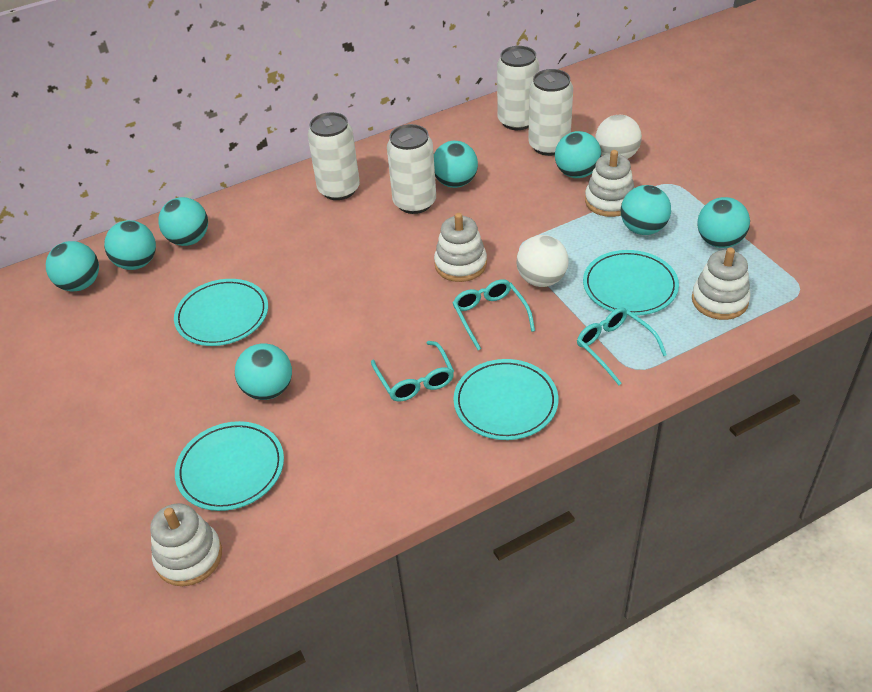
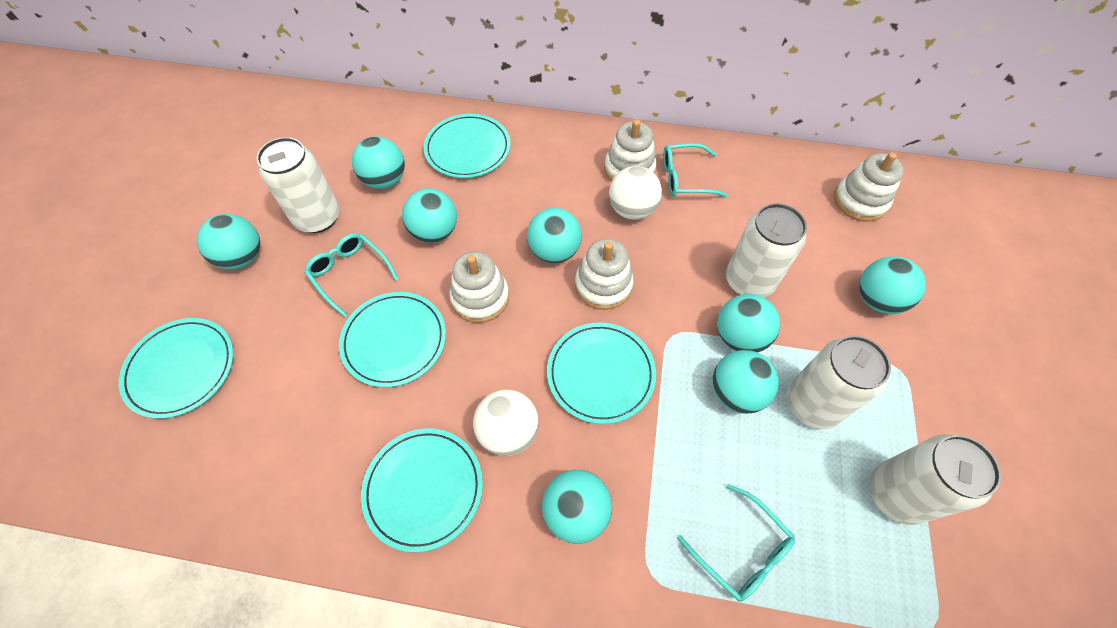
turquoise plate: 4 -> 5

